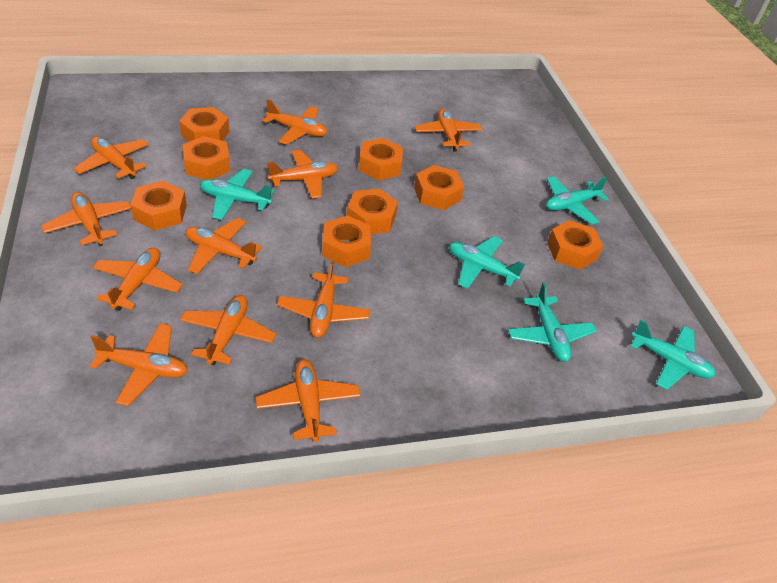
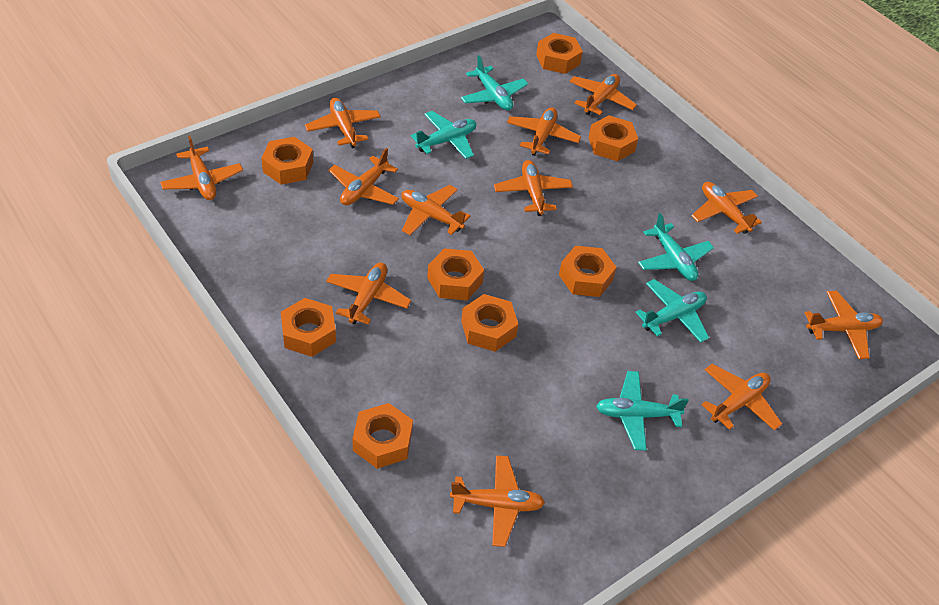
orange plane: 11 -> 12

